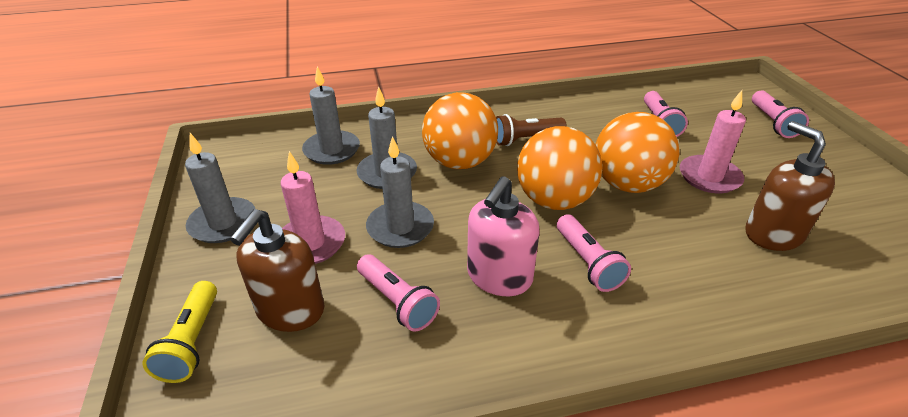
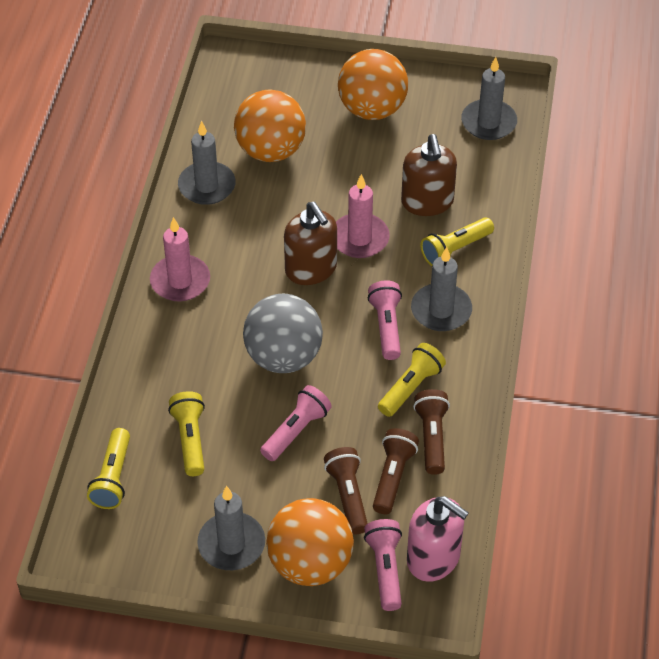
brown flashlight: 1 -> 3
grey ball: 0 -> 1
pink flashlight: 4 -> 3
yellow flashlight: 1 -> 4

